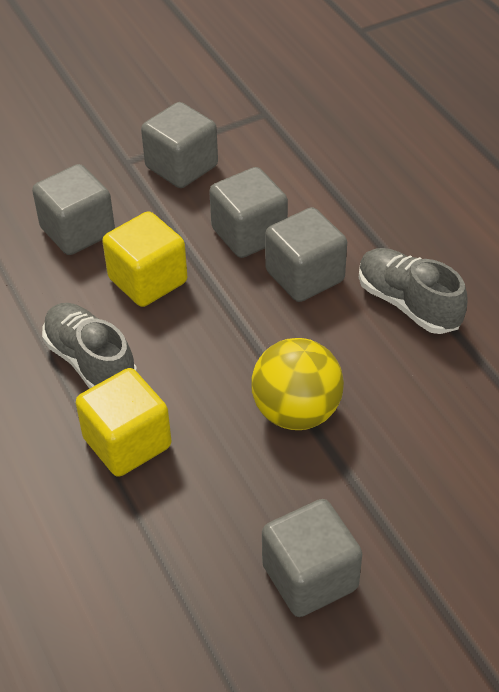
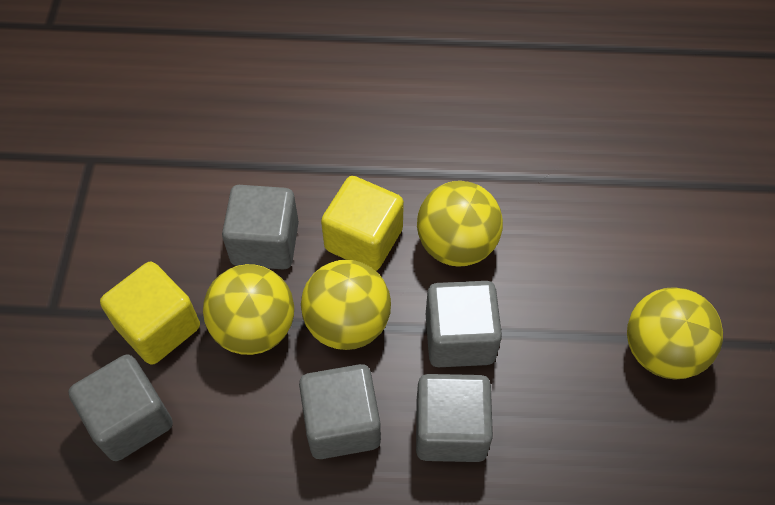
grey shoe: 2 -> 0
yellow ball: 1 -> 4

